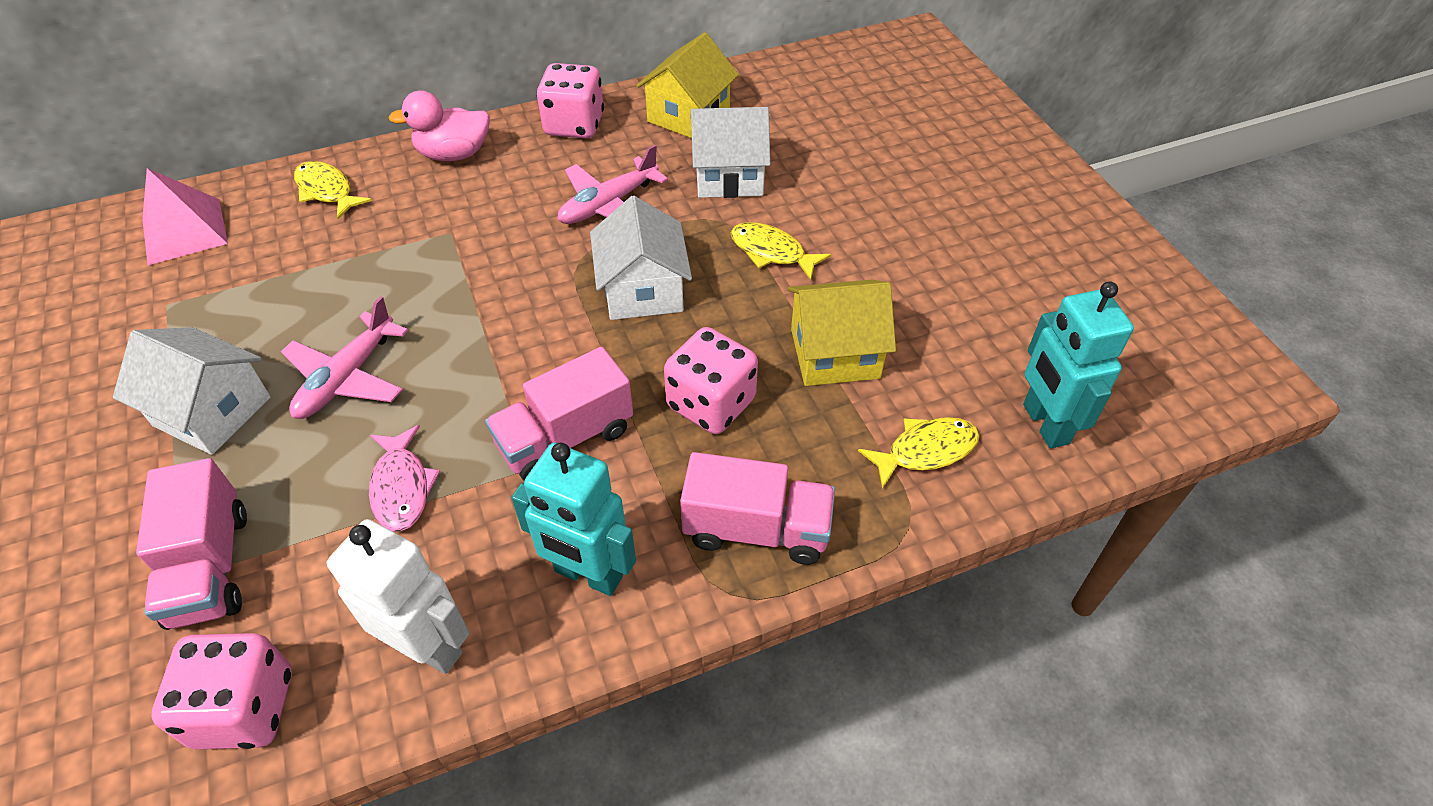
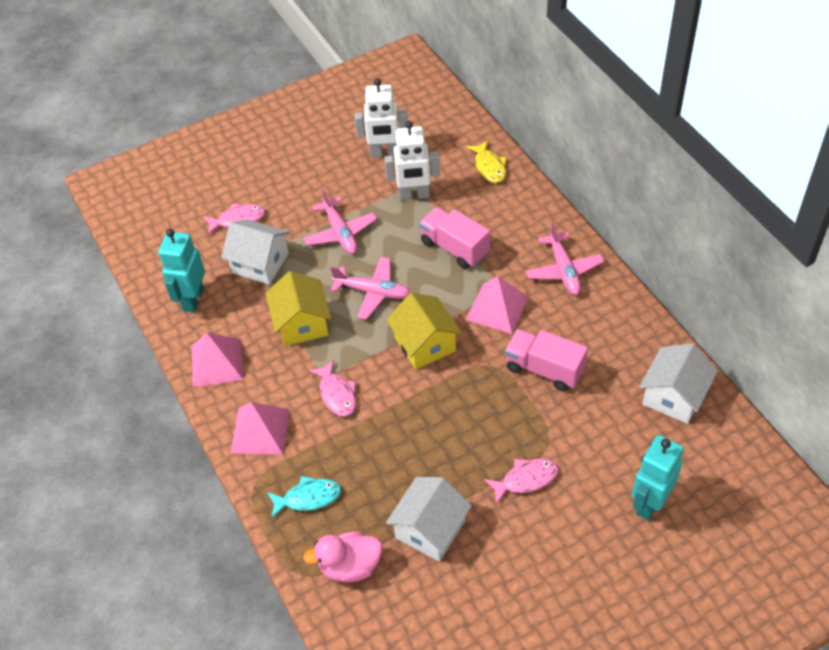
pink dice: 3 -> 0
pink fish: 1 -> 3
pink plane: 2 -> 3
pink pyramid: 1 -> 3
pink truck: 3 -> 2
turquoise fish: 0 -> 1
white robot: 1 -> 2
yellow fish: 3 -> 1

